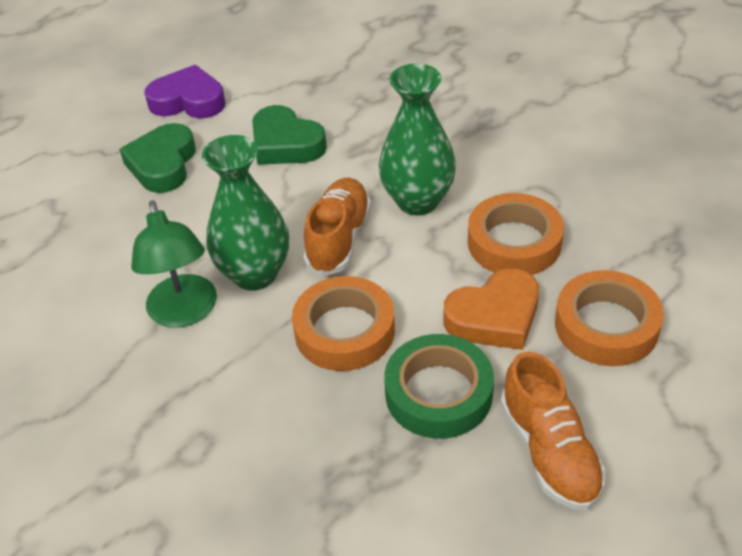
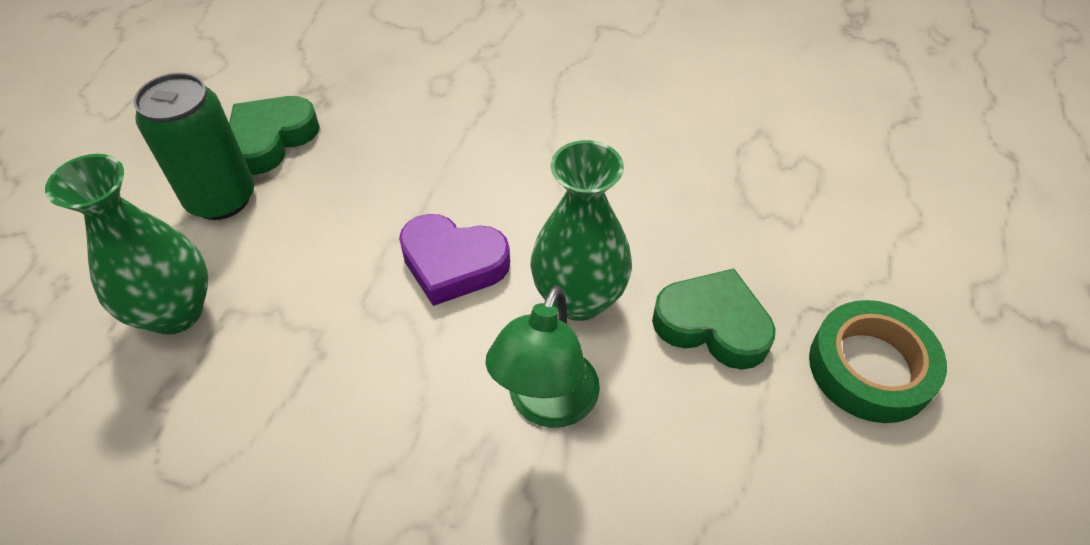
green can: 0 -> 1
orange heart: 1 -> 0
orange shoe: 2 -> 0
orange tape: 3 -> 0

